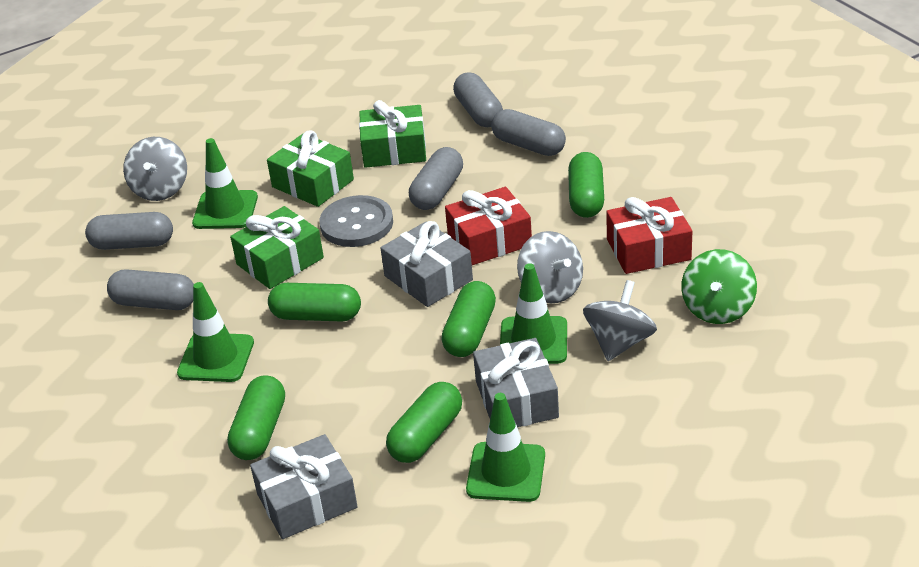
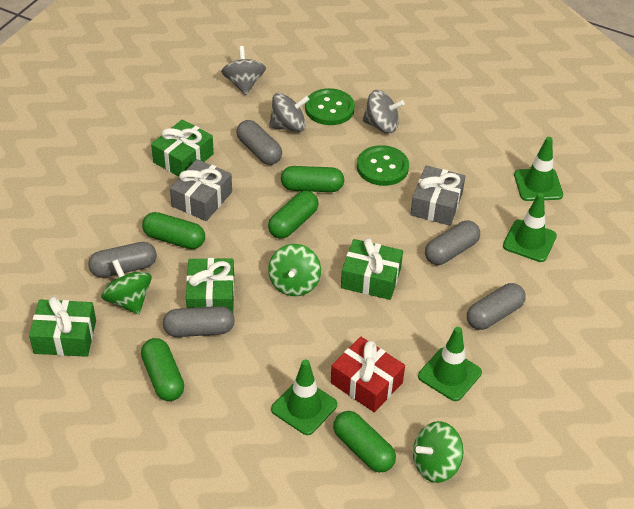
green button: 0 -> 2
green gift: 3 -> 4
green spinning top: 1 -> 3
grey button: 1 -> 0
grey gift: 3 -> 2
red gift: 2 -> 1

